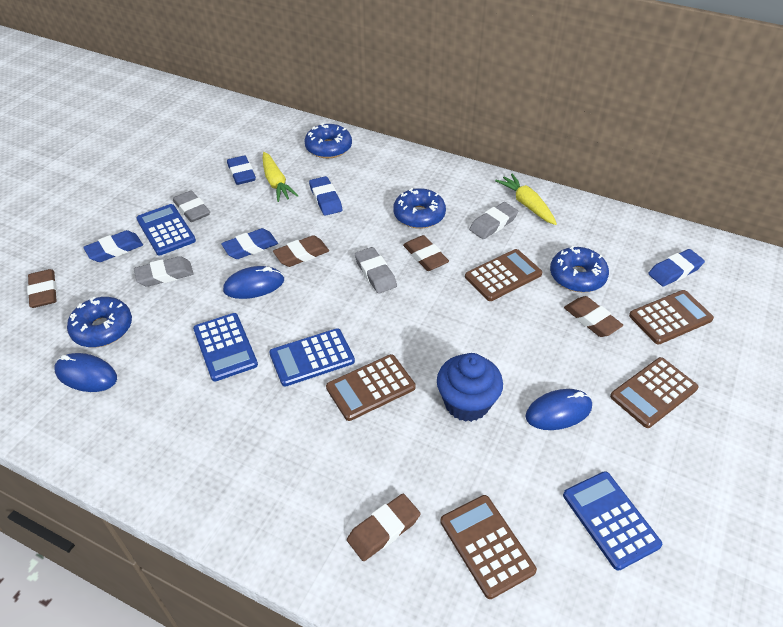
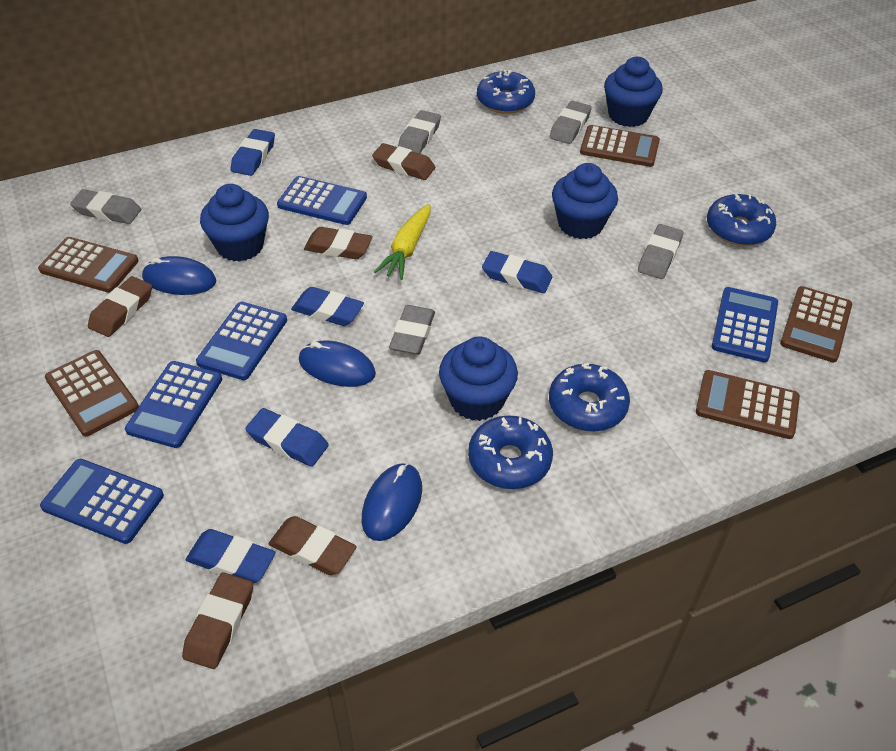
blue calculator: 4 -> 5
blue cupcake: 1 -> 4
grey eraser: 4 -> 5
yellow carrot: 2 -> 1

